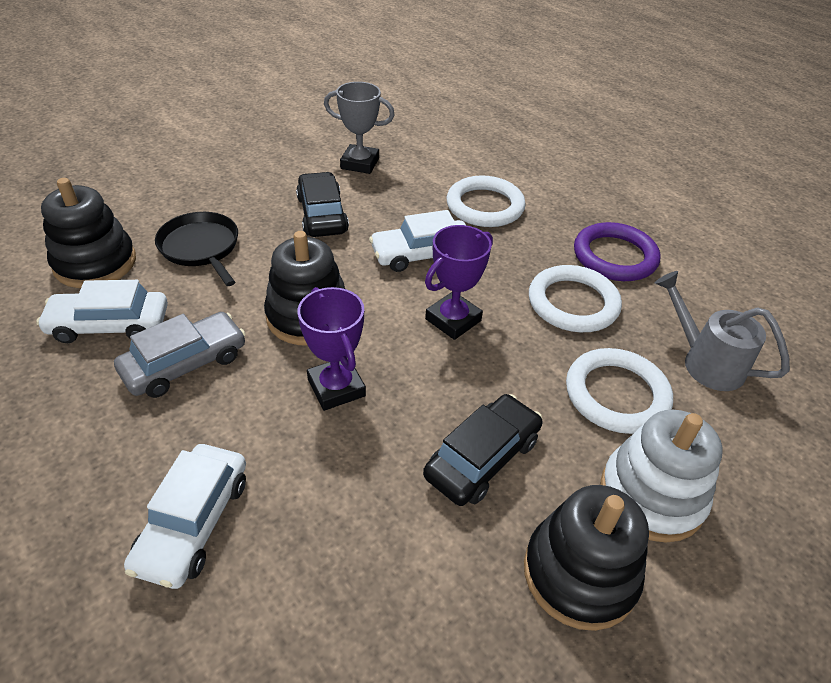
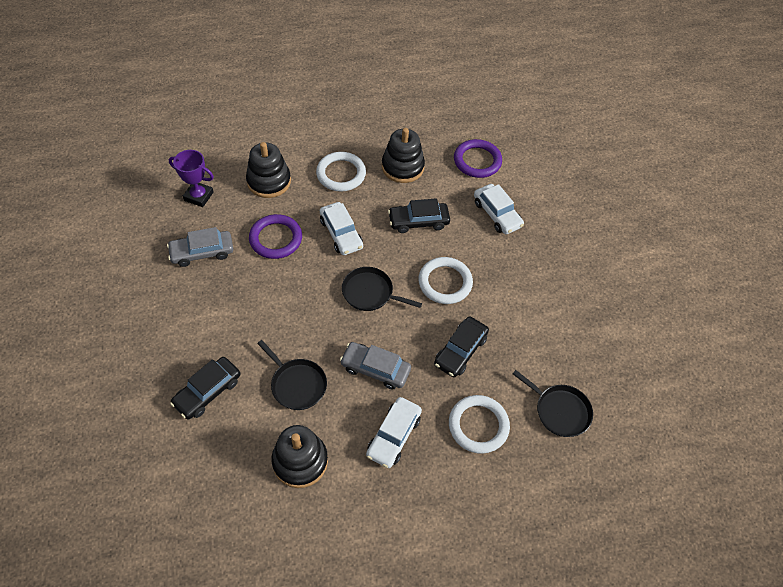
black car: 2 -> 3
black pan: 1 -> 3
grey car: 1 -> 2
grey trophy: 1 -> 0
grey watering can: 1 -> 0
purple ring: 1 -> 2
purple trophy: 2 -> 1
white stacking toy: 1 -> 0

